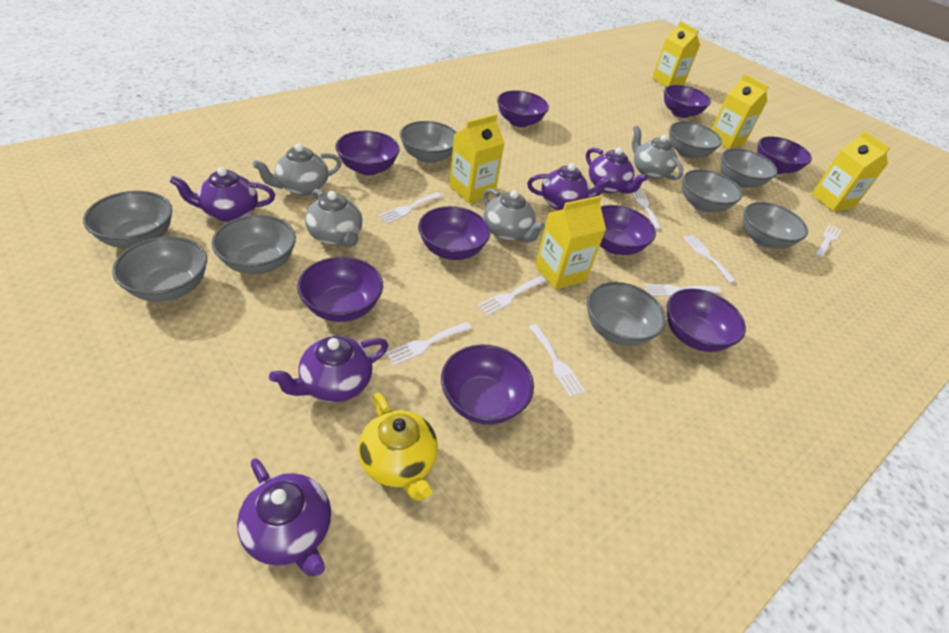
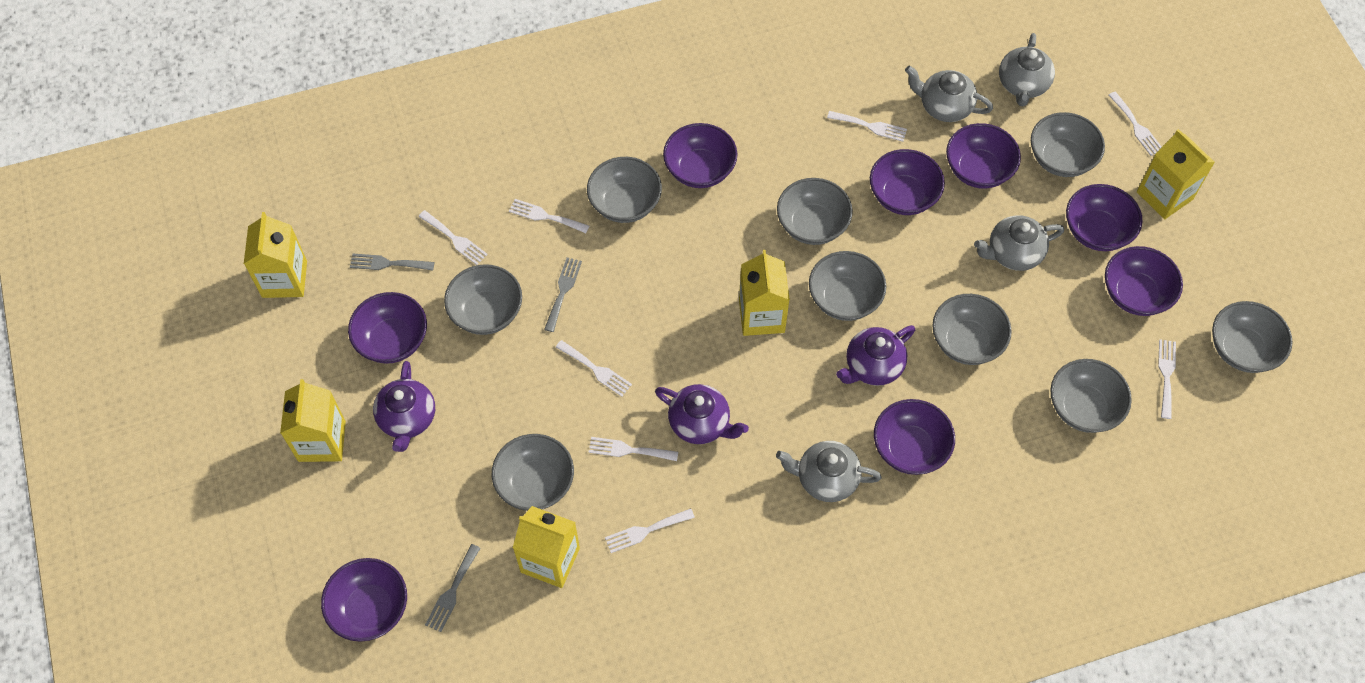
grey fork: 0 -> 3
purple bowl: 9 -> 8
purple teapot: 5 -> 3
yellow teapot: 1 -> 0

